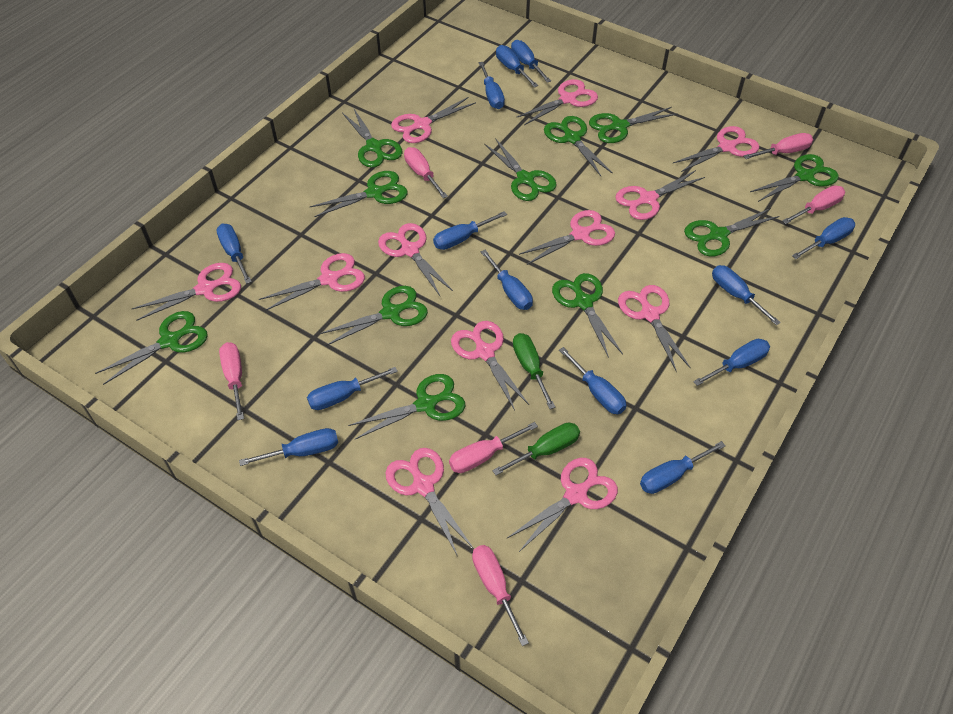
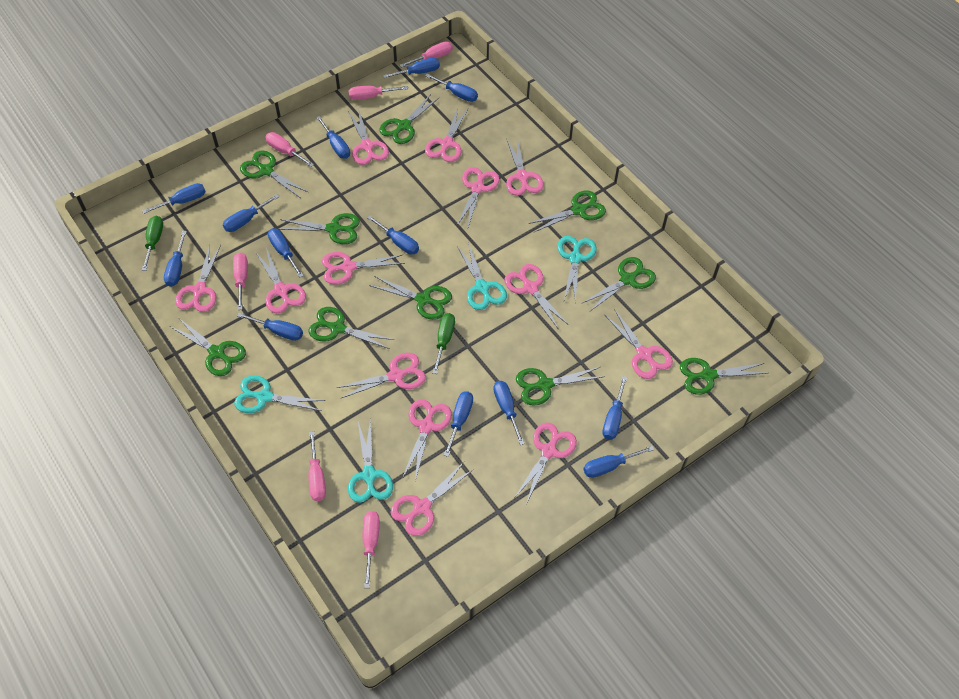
green scissors: 11 -> 10
pink scissors: 12 -> 13
turquoise scissors: 0 -> 4

